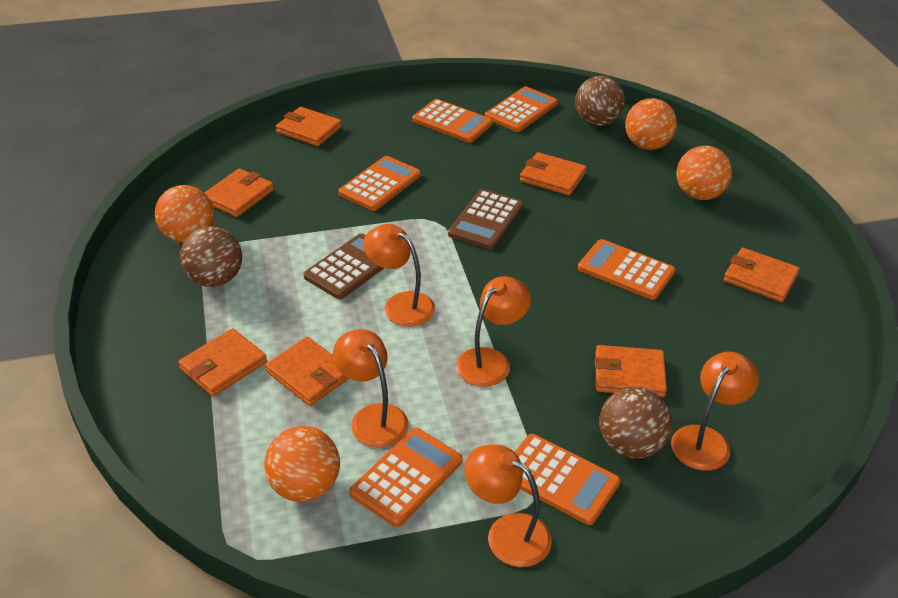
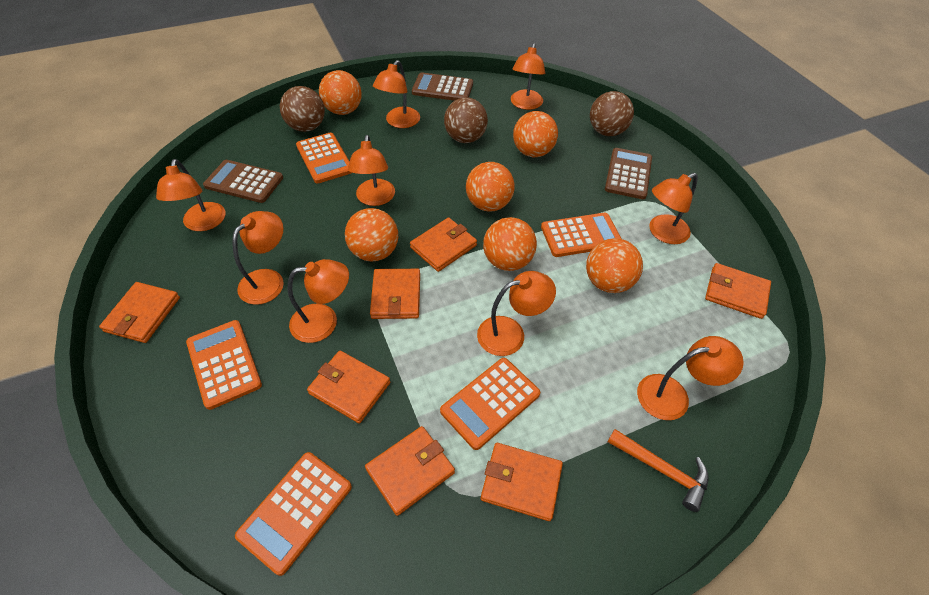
brown calculator: 2 -> 3
orange ball: 4 -> 6
orange calculator: 6 -> 5
orange hammer: 0 -> 1
orange lamp: 5 -> 9

